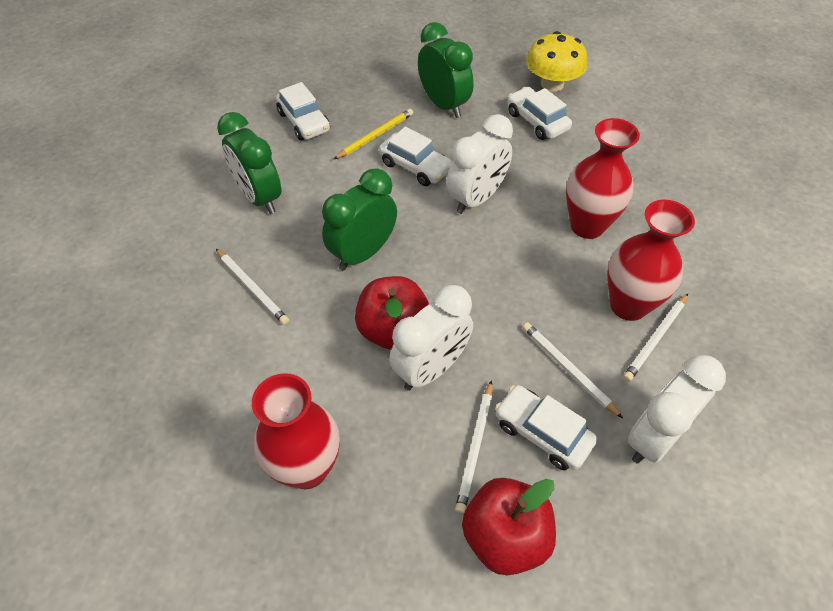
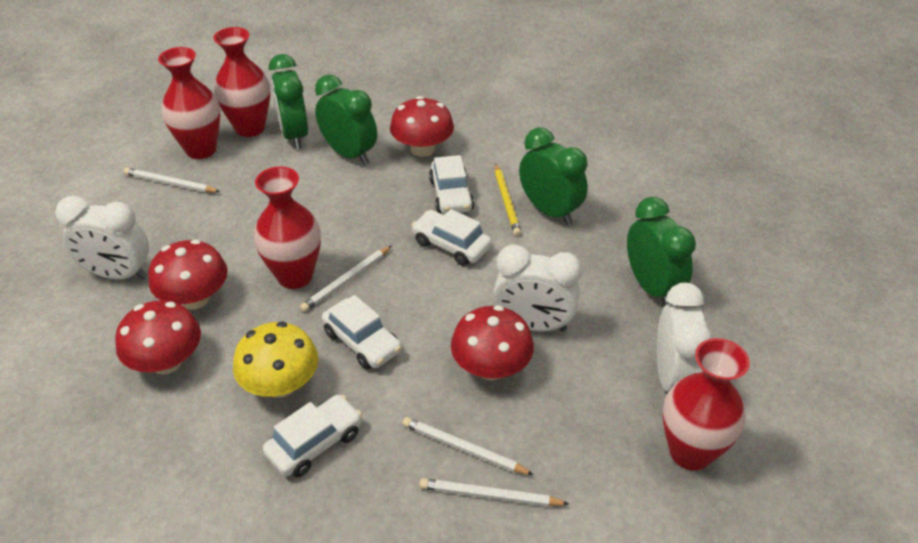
green clock: 3 -> 4
red apple: 2 -> 0
red mushroom: 0 -> 4
red vase: 3 -> 4

